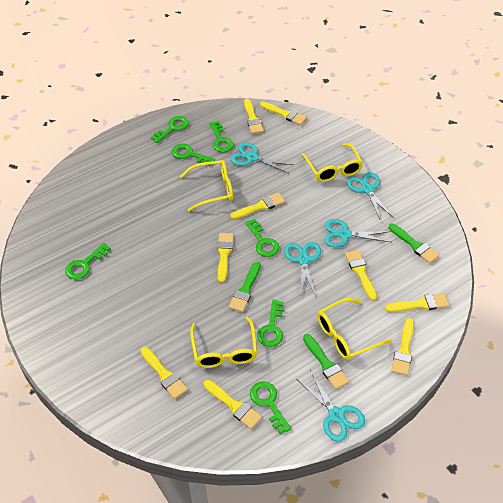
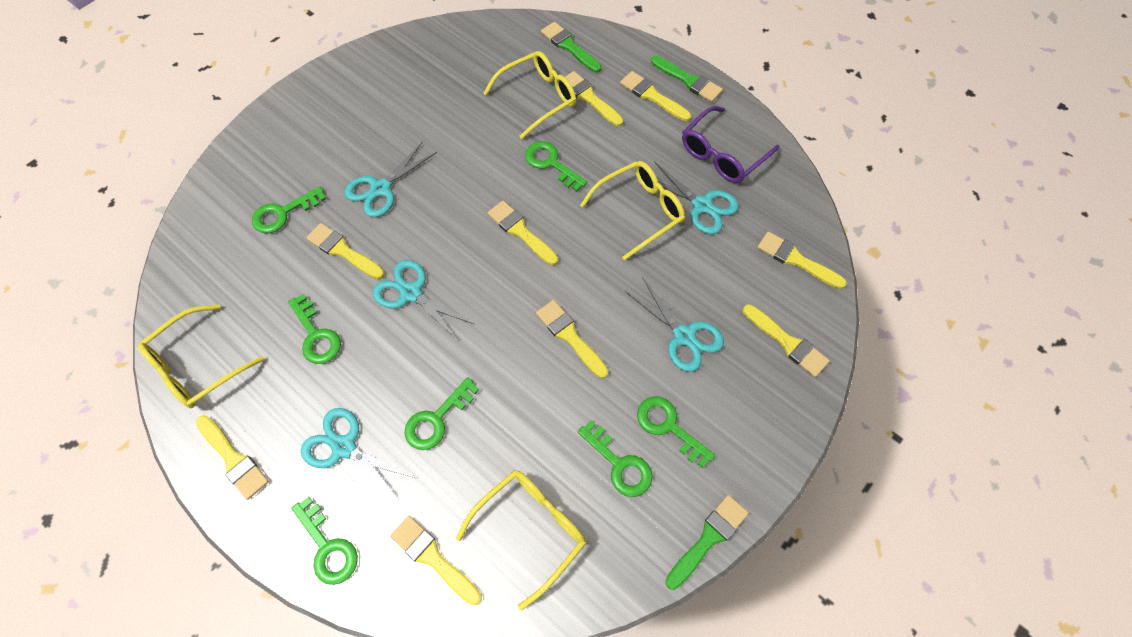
purple glasses: 0 -> 1

